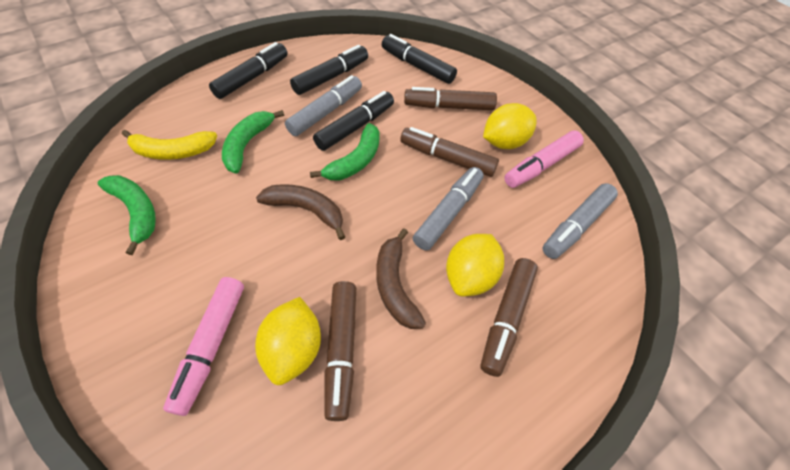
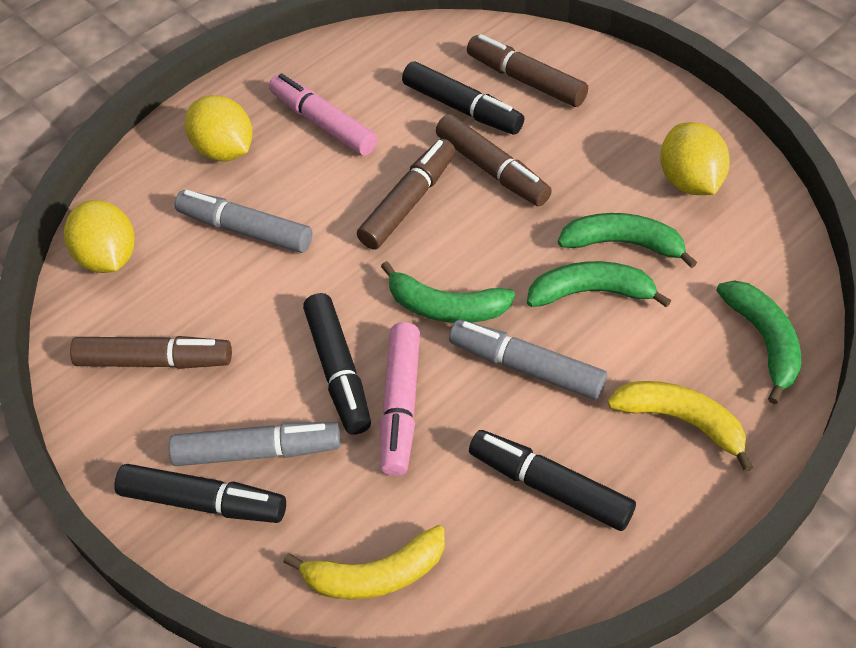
brown banana: 2 -> 0
green banana: 3 -> 4
yellow banana: 1 -> 2

